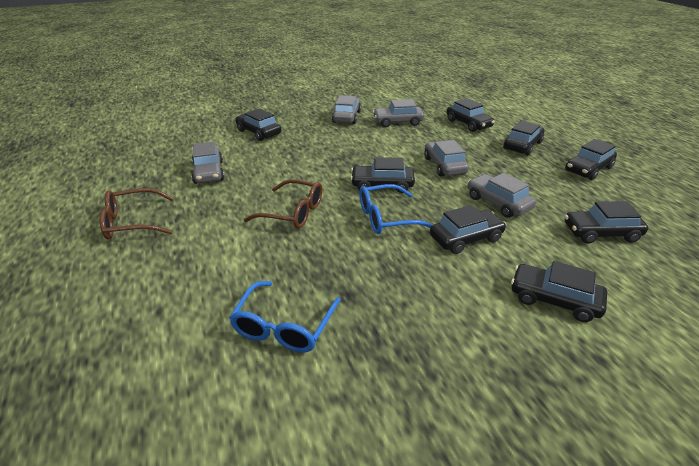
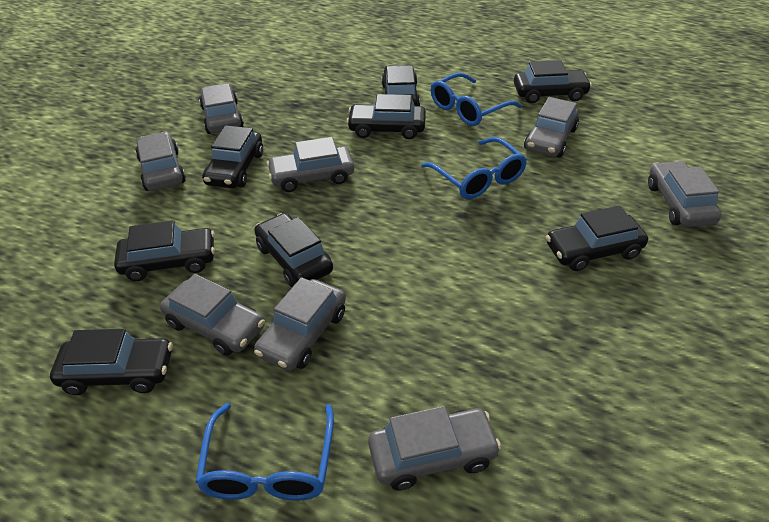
blue glasses: 2 -> 3
brown glasses: 2 -> 0
grey car: 5 -> 8

